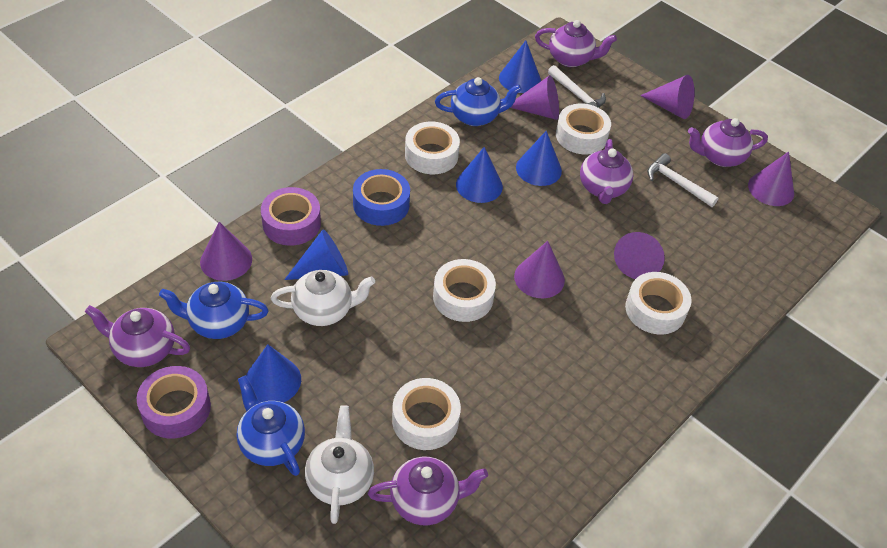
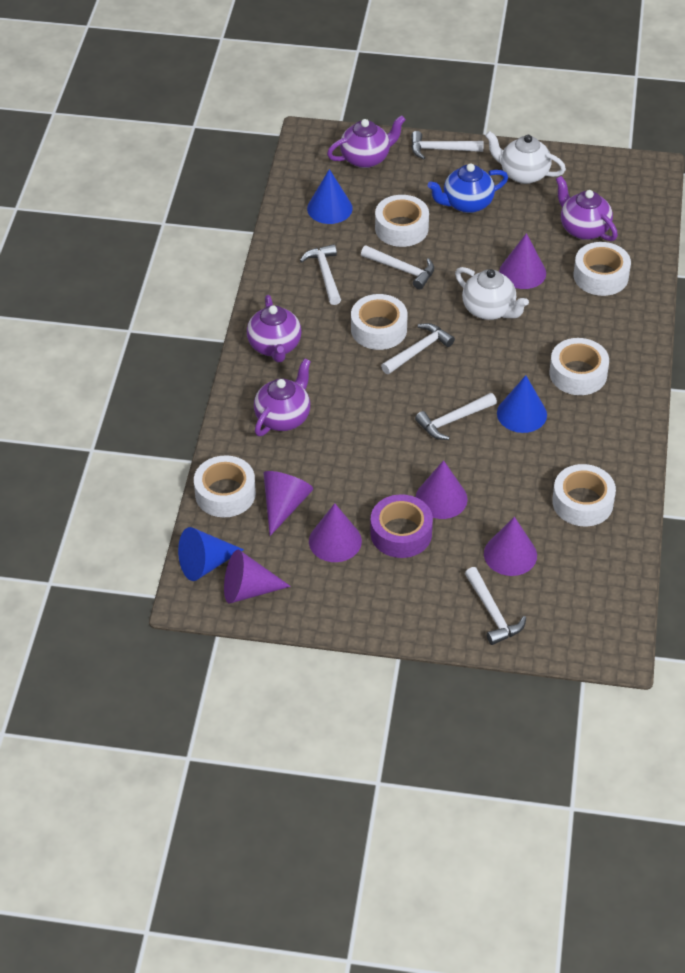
blue cone: 5 -> 3
blue tape: 1 -> 0
blue teapot: 3 -> 1
purple tape: 2 -> 1
purple teapot: 5 -> 4
white hammer: 2 -> 6
white tape: 5 -> 6

